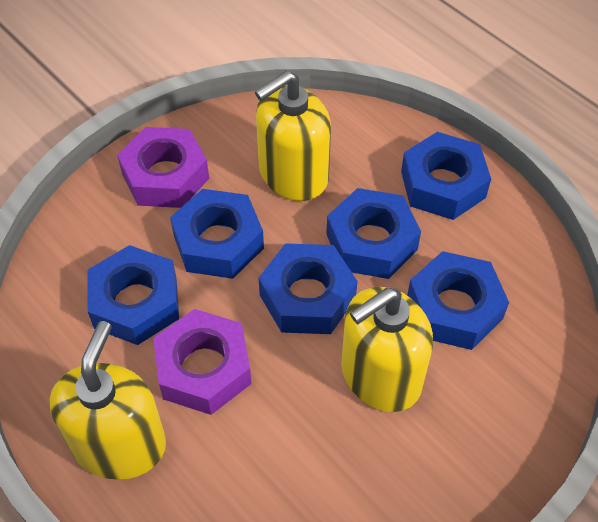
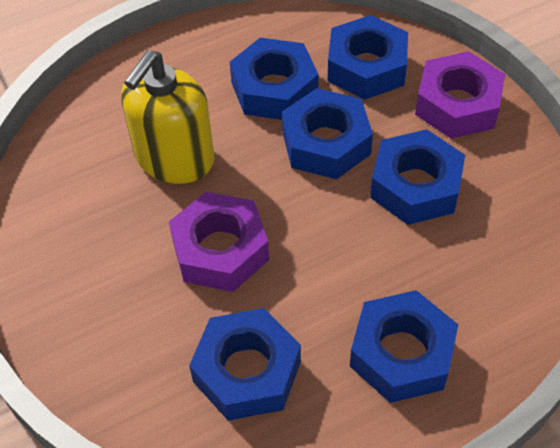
yellow soap dispenser: 3 -> 1

